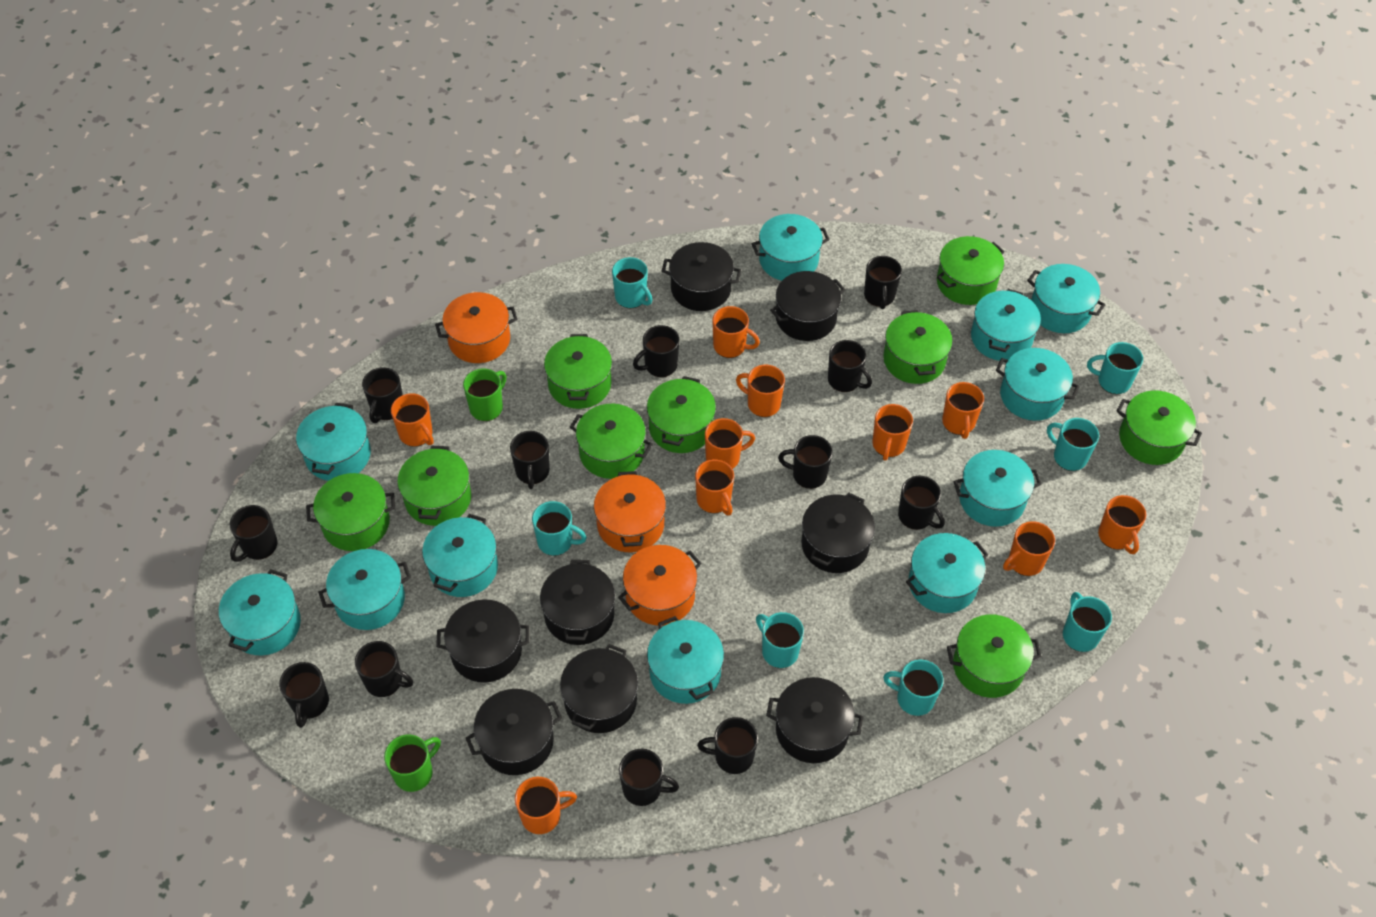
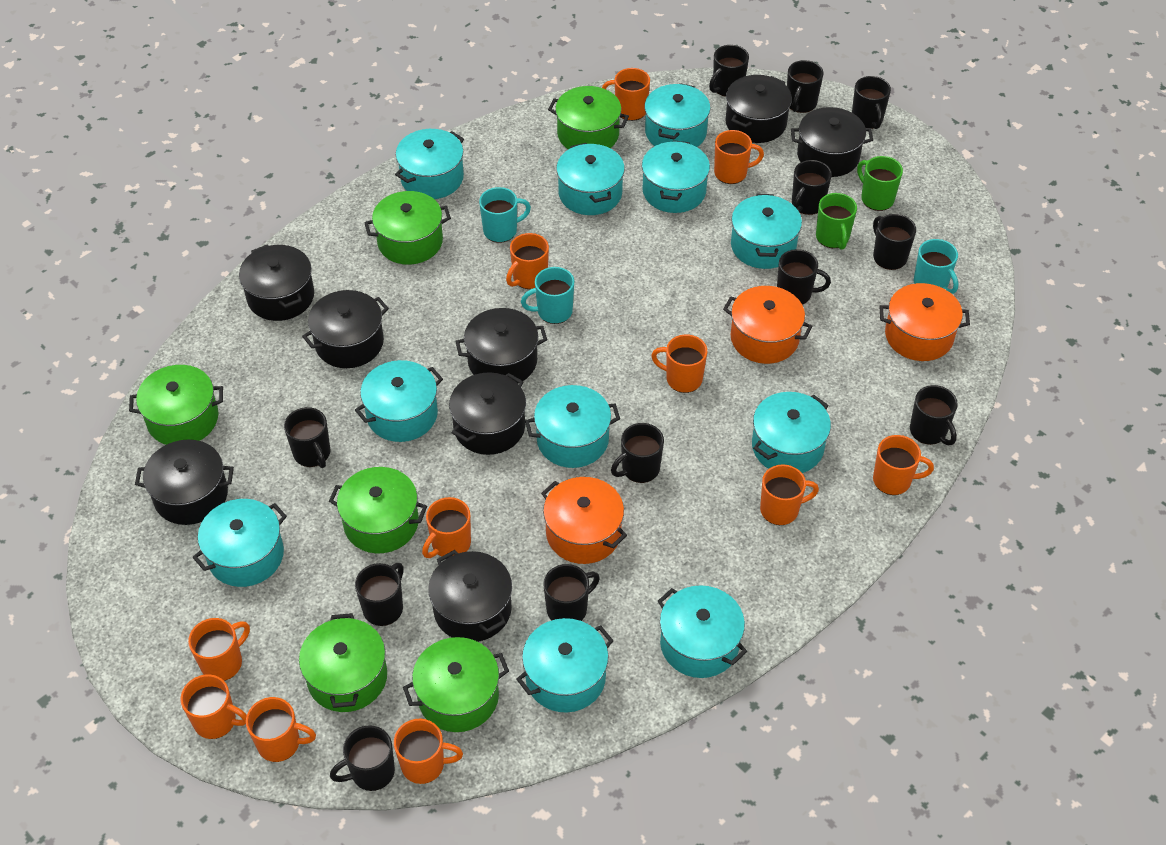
green pot: 9 -> 6
orange mug: 10 -> 11
turquoise mug: 7 -> 3

